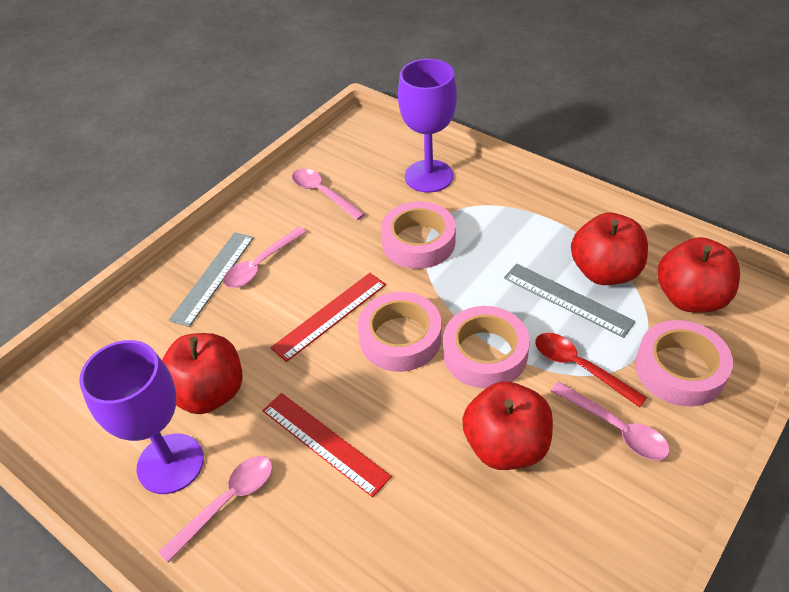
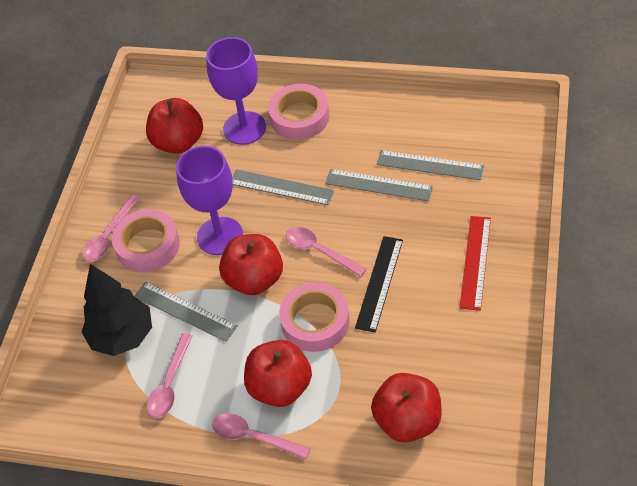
black ruler: 0 -> 1
black tree: 0 -> 1
grey ruler: 2 -> 4
pink tape: 4 -> 3
red ruler: 2 -> 1
red spoon: 1 -> 0

